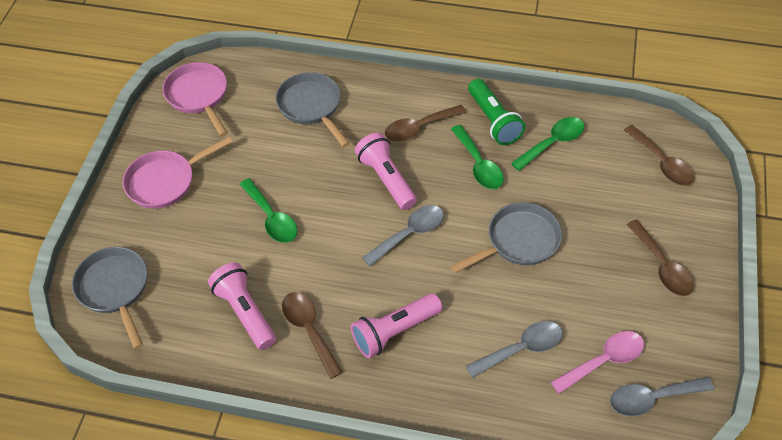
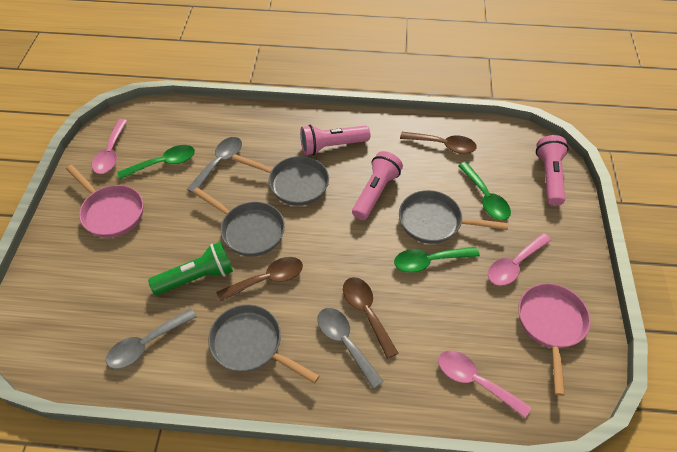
brown spoon: 4 -> 3
grey pan: 3 -> 4
pink spoon: 1 -> 3

